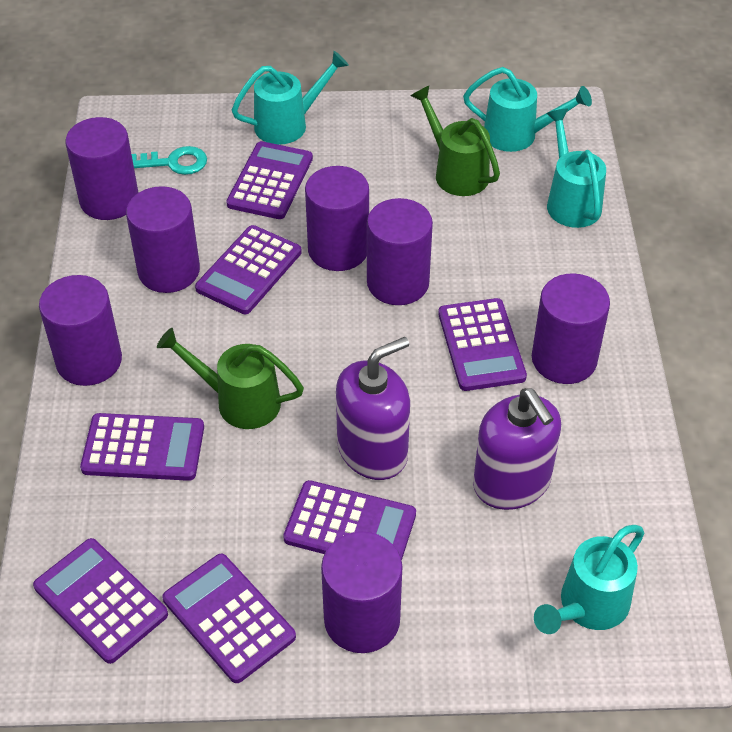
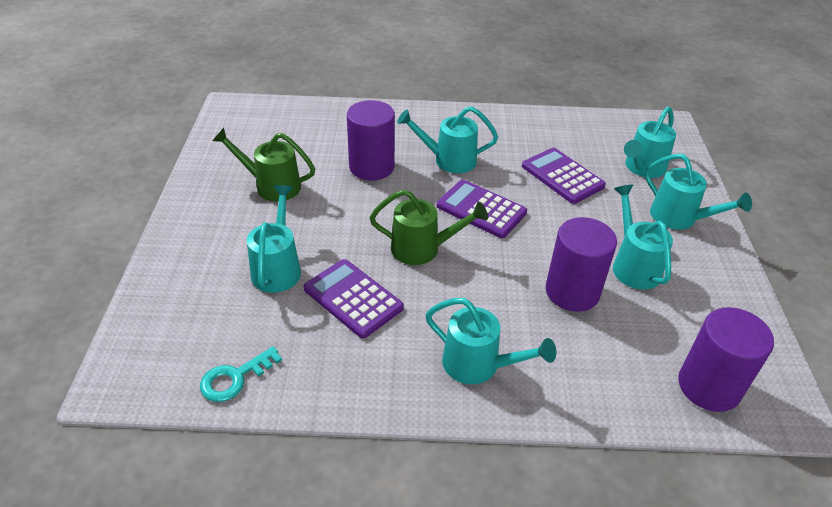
purple calculator: 7 -> 3
purple cylinder: 7 -> 3
purple soap dispenser: 2 -> 0
turquoise watering can: 4 -> 6

